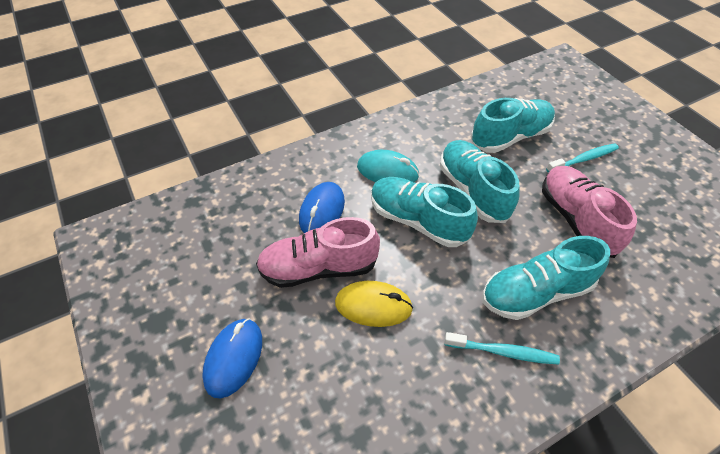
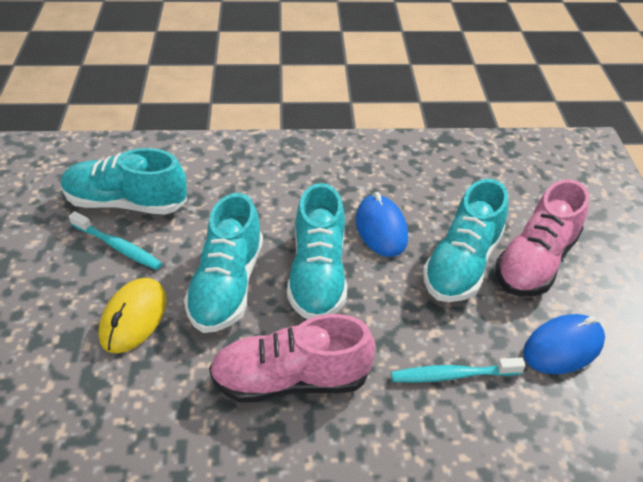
turquoise mouse: 1 -> 0

